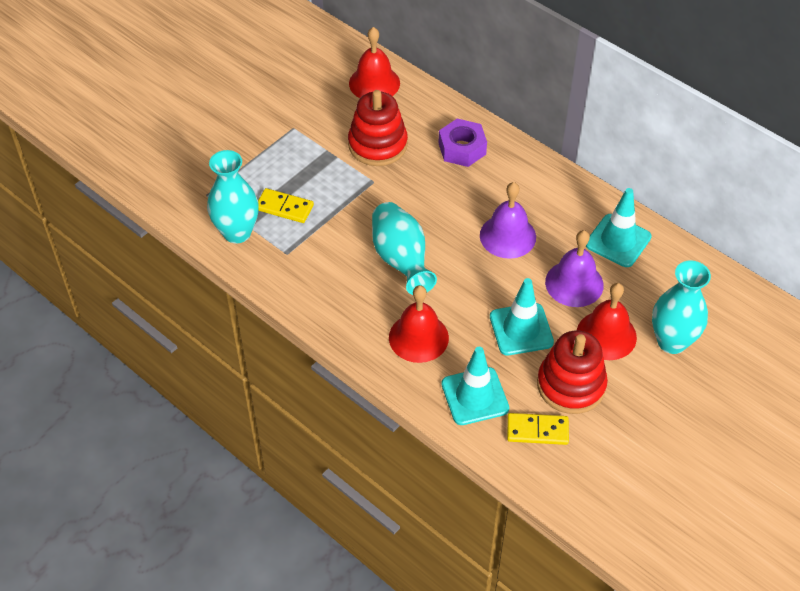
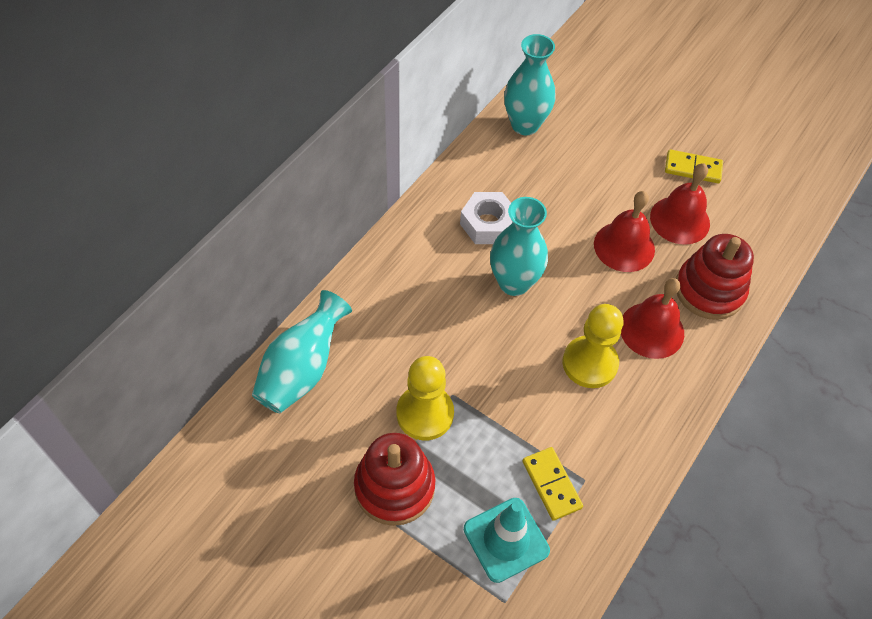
purple bell: 2 -> 0
purple nut: 1 -> 0
turquoise traffic cone: 3 -> 1
white nut: 0 -> 1
yellow pawn: 0 -> 2

